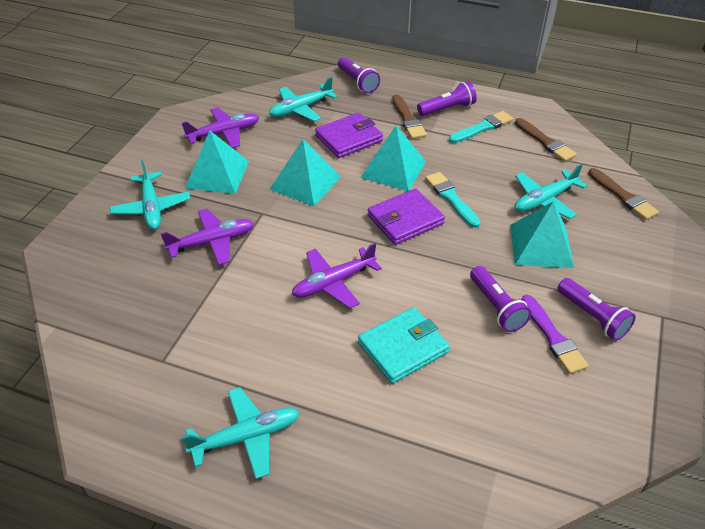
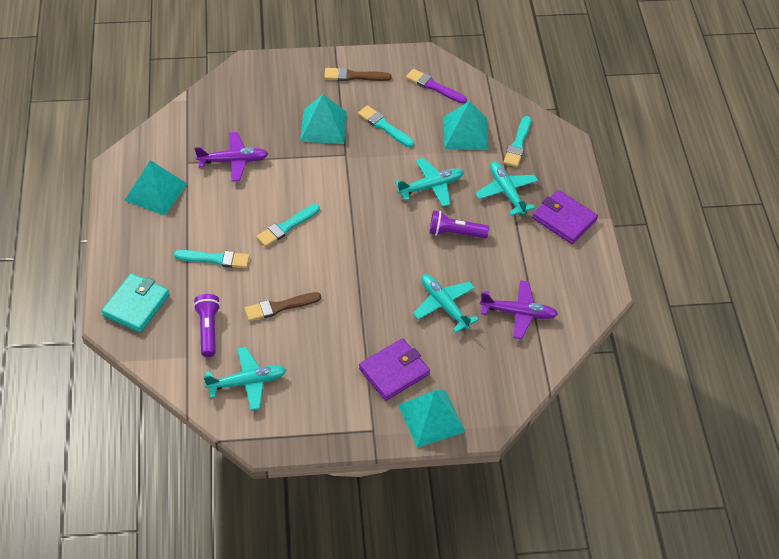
brown brush: 3 -> 2
purple flashlight: 4 -> 2
purple plane: 3 -> 2
turquoise brush: 2 -> 4

